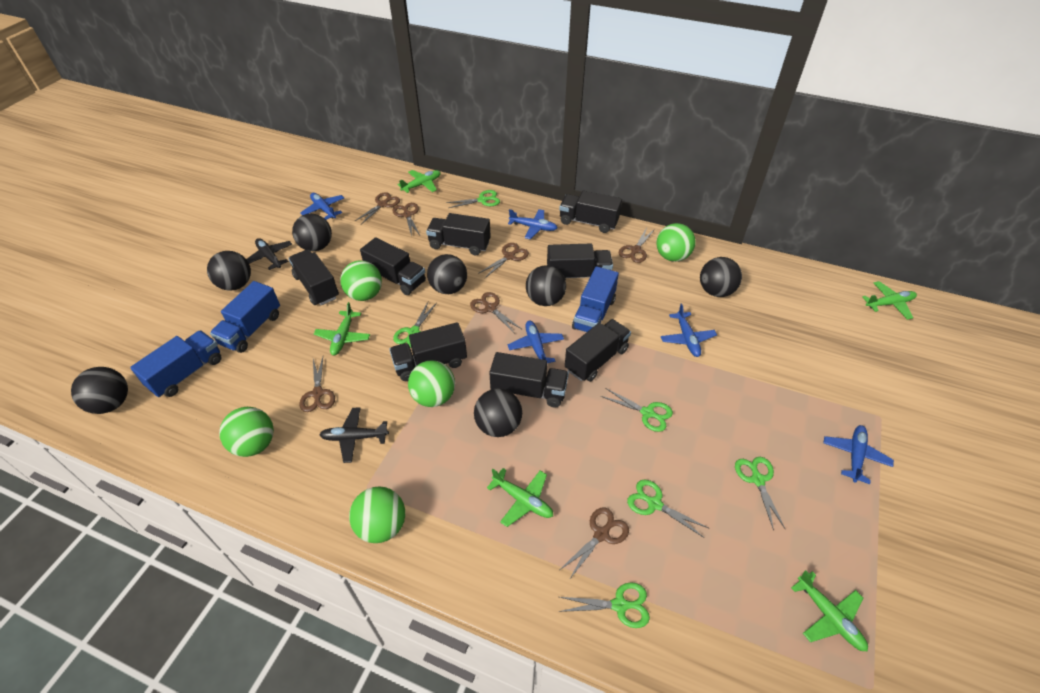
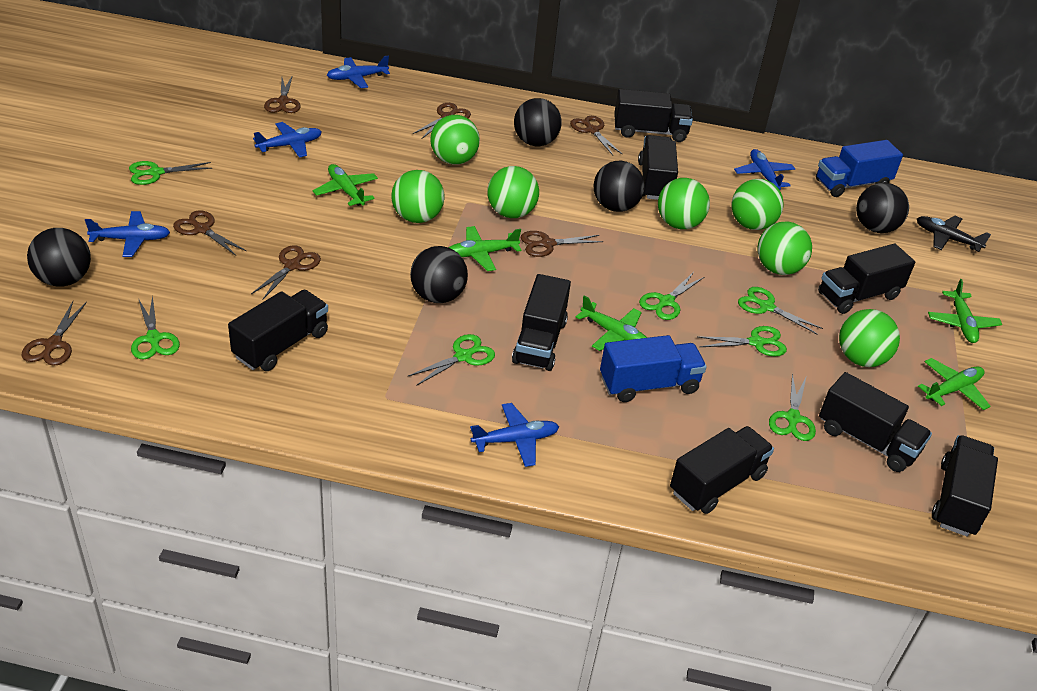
black ball: 7 -> 5
black plane: 2 -> 1
blue truck: 3 -> 2
green ball: 5 -> 7
green scissors: 6 -> 7

